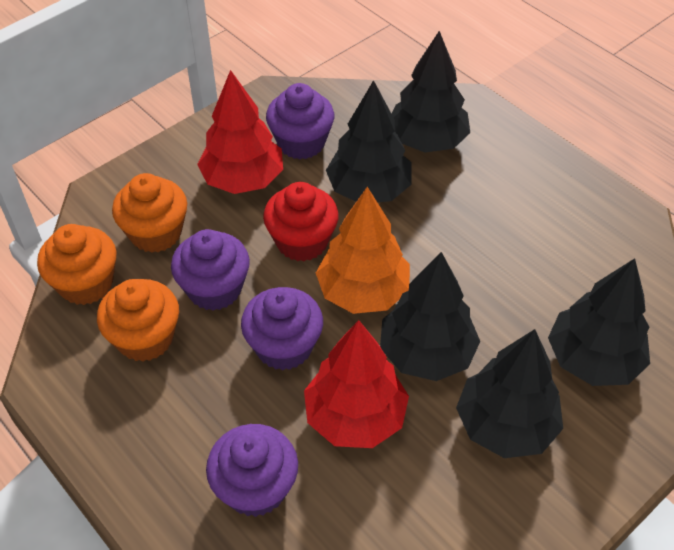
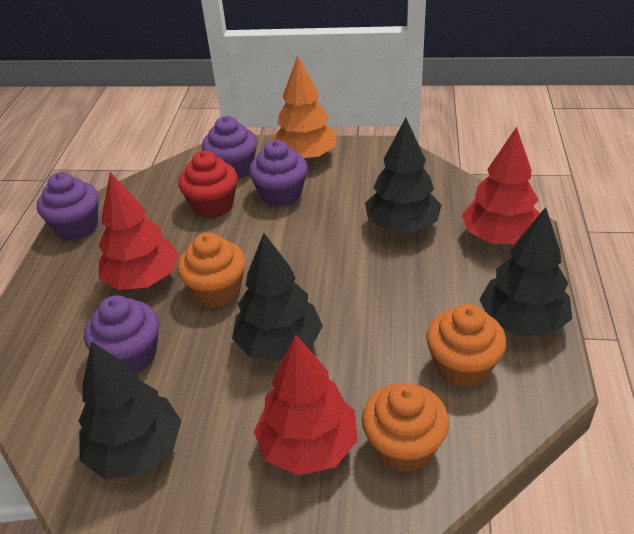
black tree: 5 -> 4
red tree: 2 -> 3

